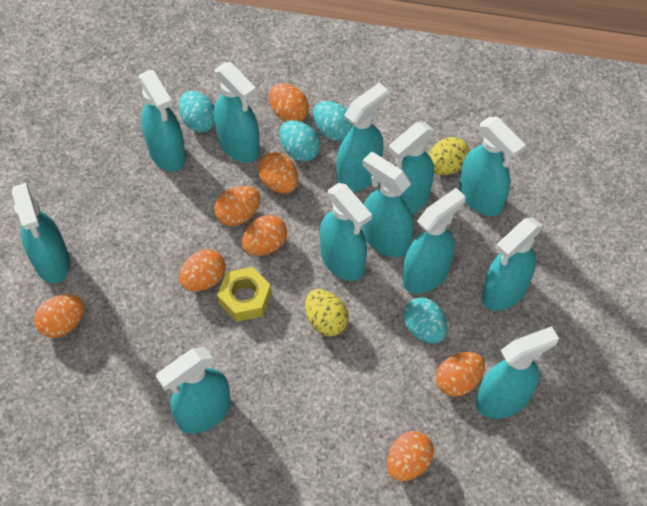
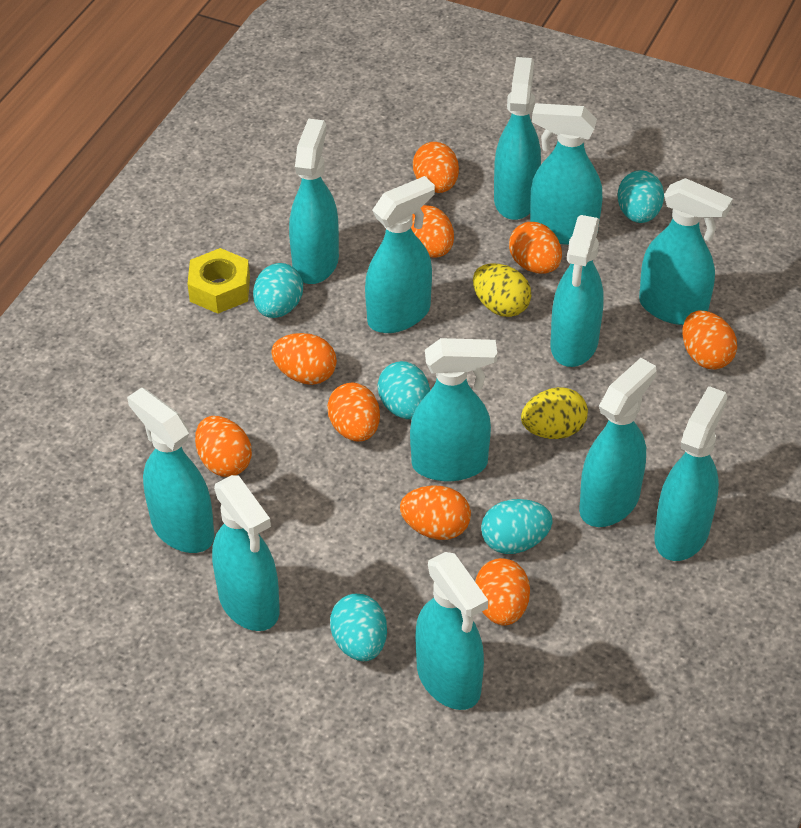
orange egg: 8 -> 9
turquoise egg: 4 -> 5

